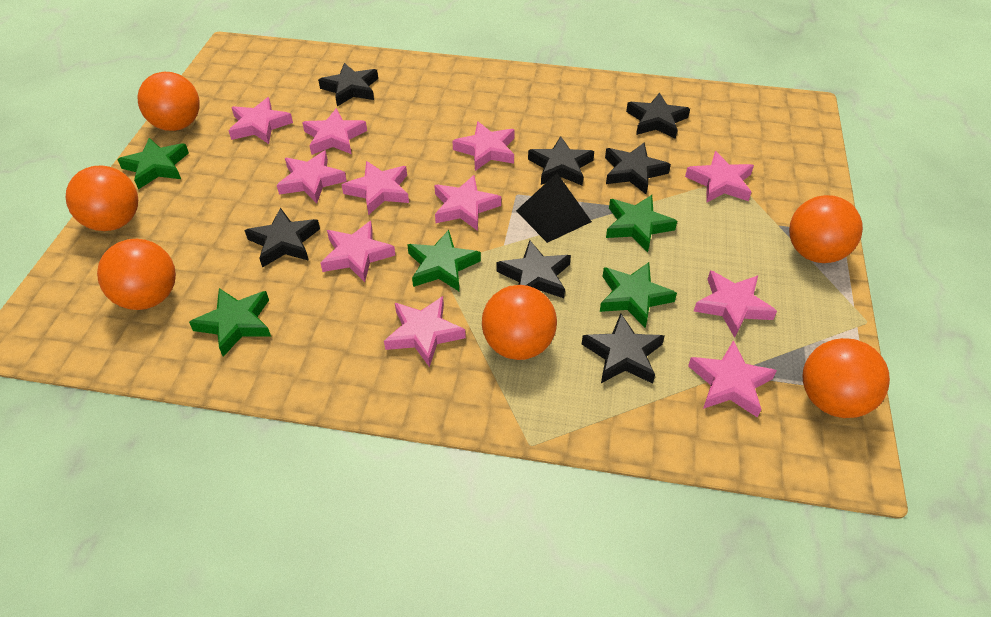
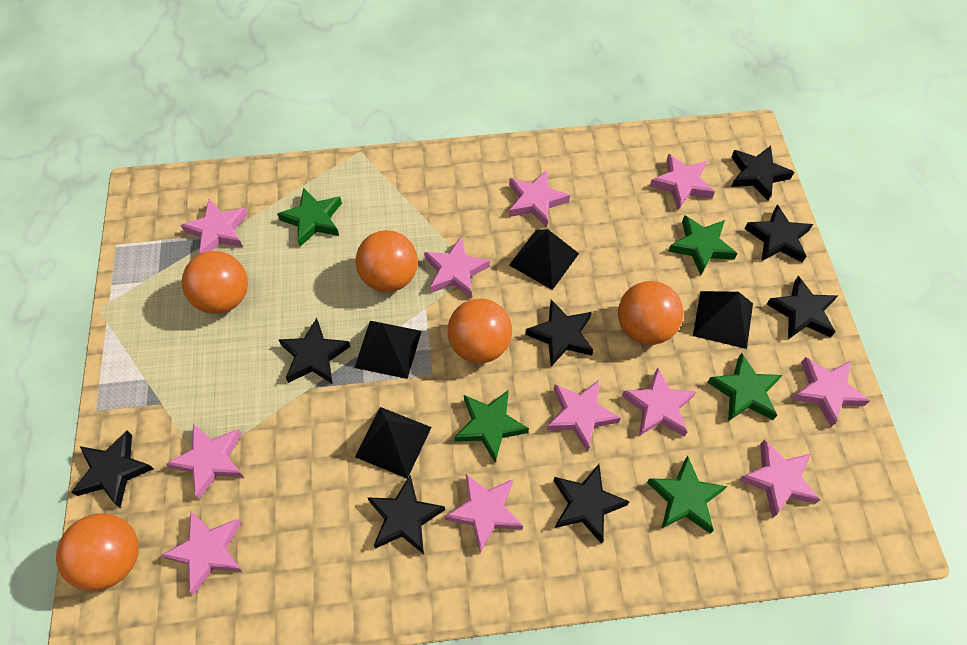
black pyramid: 1 -> 4
black star: 7 -> 8
orange ball: 6 -> 5

